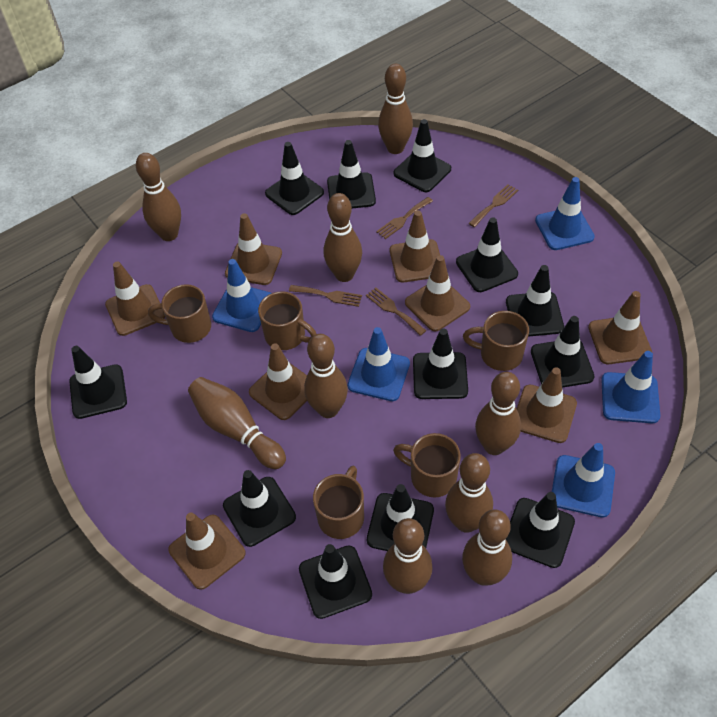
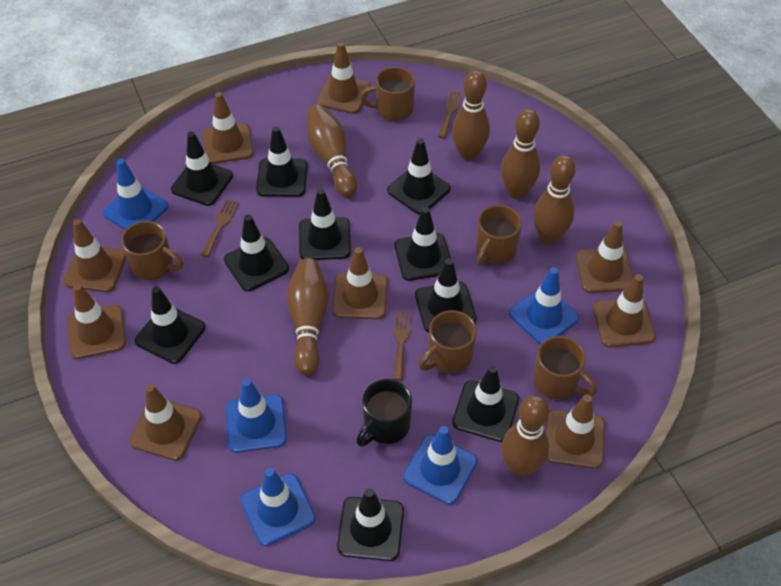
black mug: 0 -> 1
black traffic cone: 12 -> 10
brown bowling pin: 9 -> 6
brown fork: 4 -> 3
brown traffic cone: 8 -> 9

